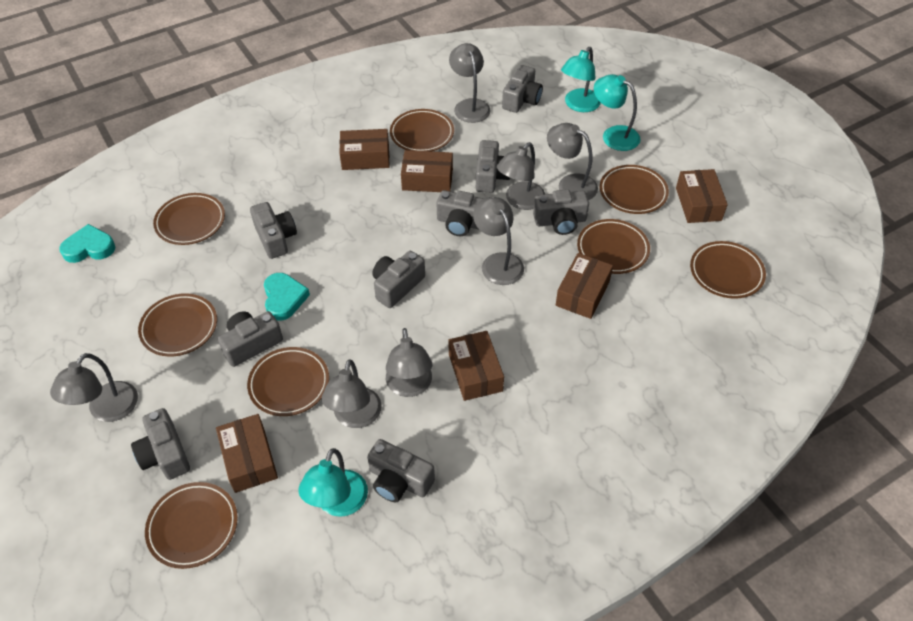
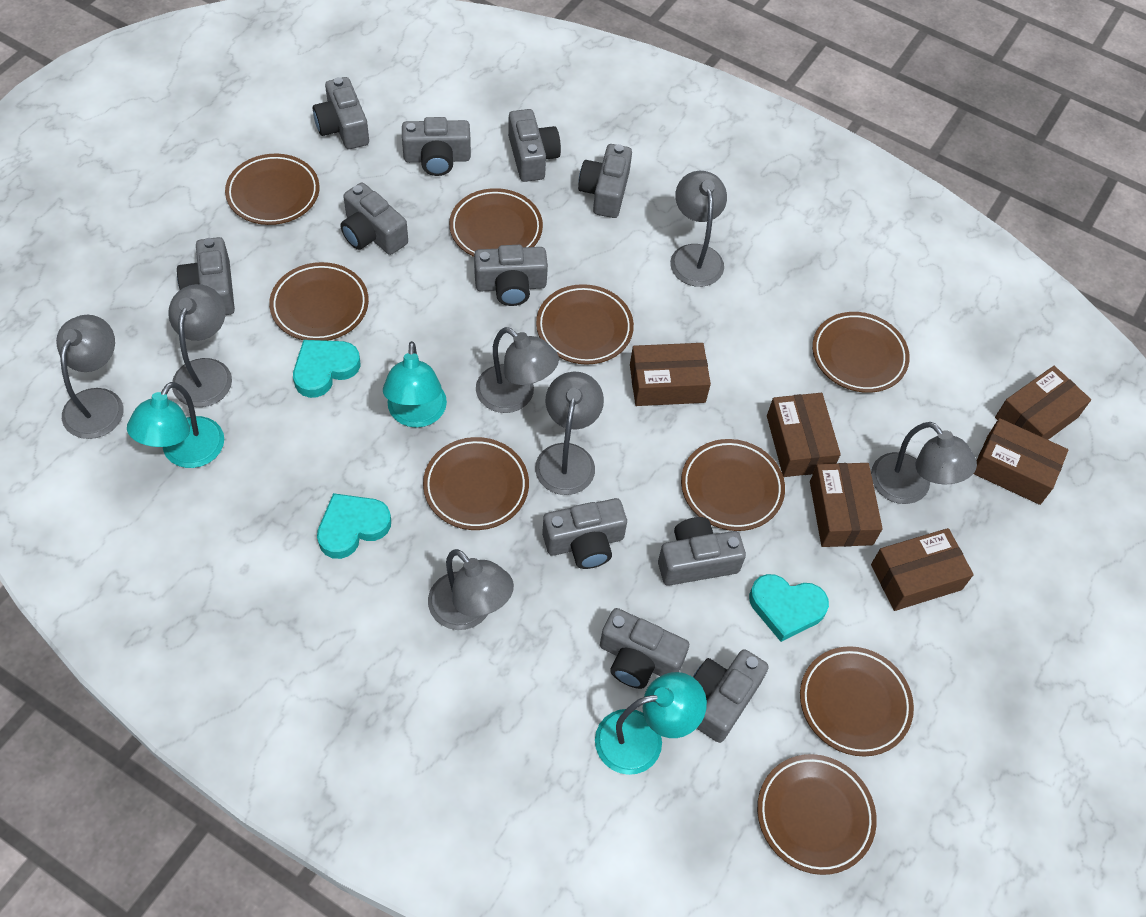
brown plate: 8 -> 9
grey camera: 9 -> 11
turquoise heart: 2 -> 3

